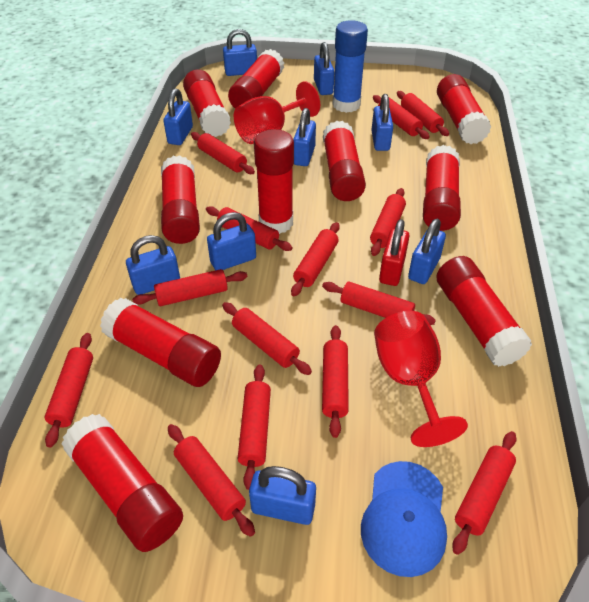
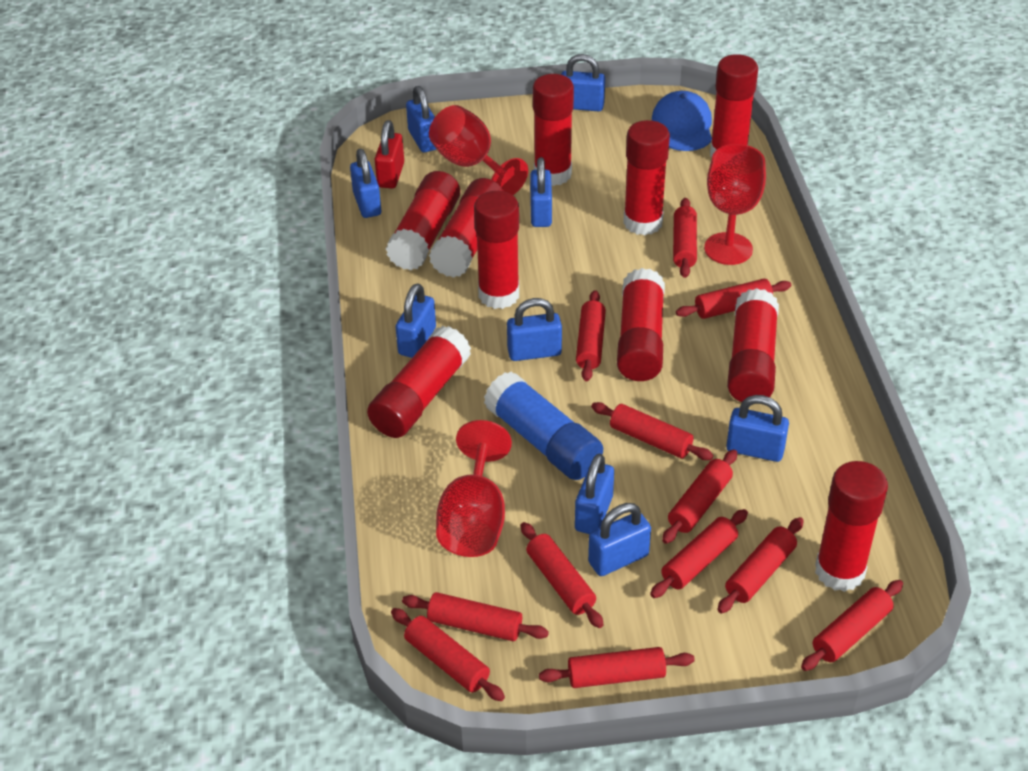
red goblet: 2 -> 3
red rolling pin: 14 -> 12

